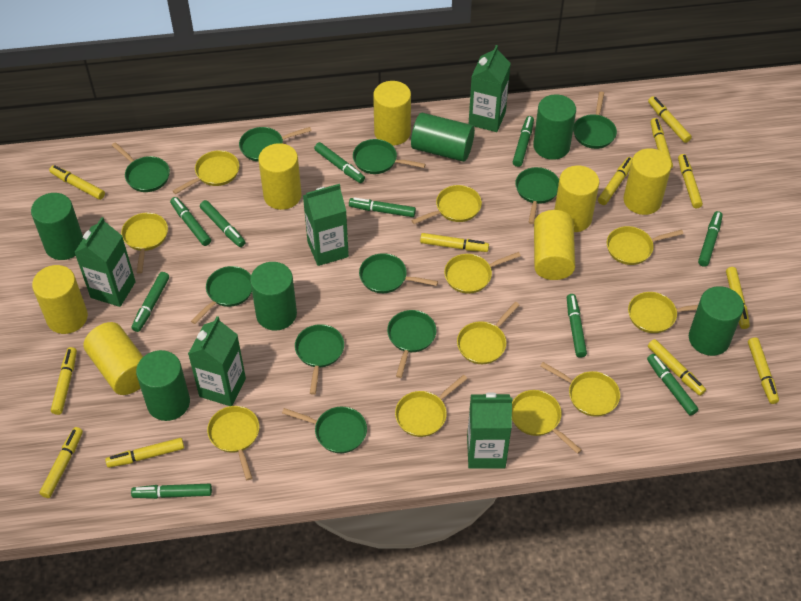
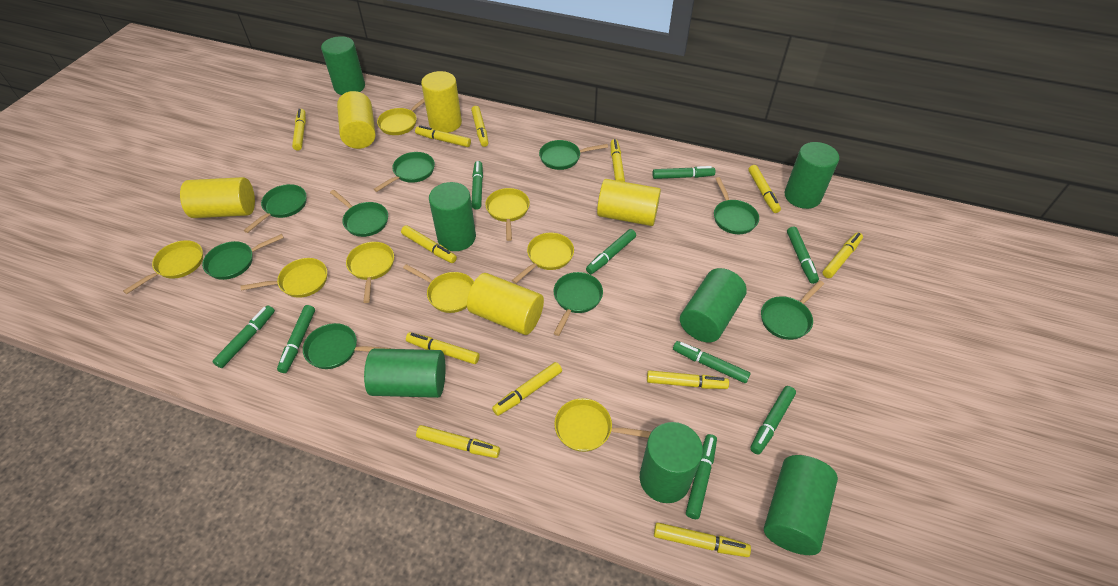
green carton: 5 -> 0
green cylinder: 6 -> 7
green marker: 10 -> 9
green pan: 10 -> 9
yellow cylinder: 7 -> 5
yellow pan: 11 -> 8

